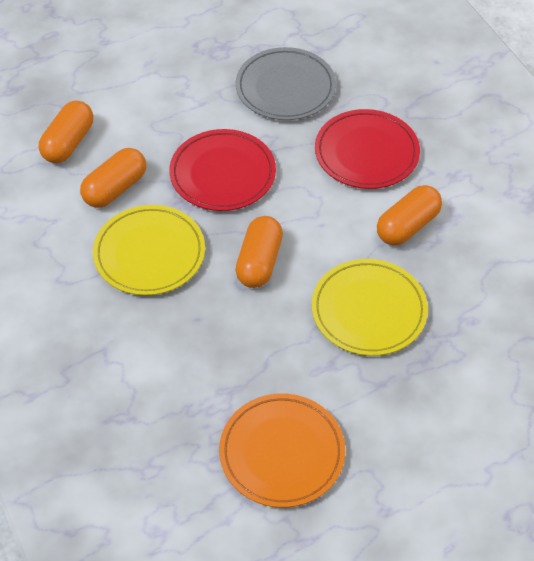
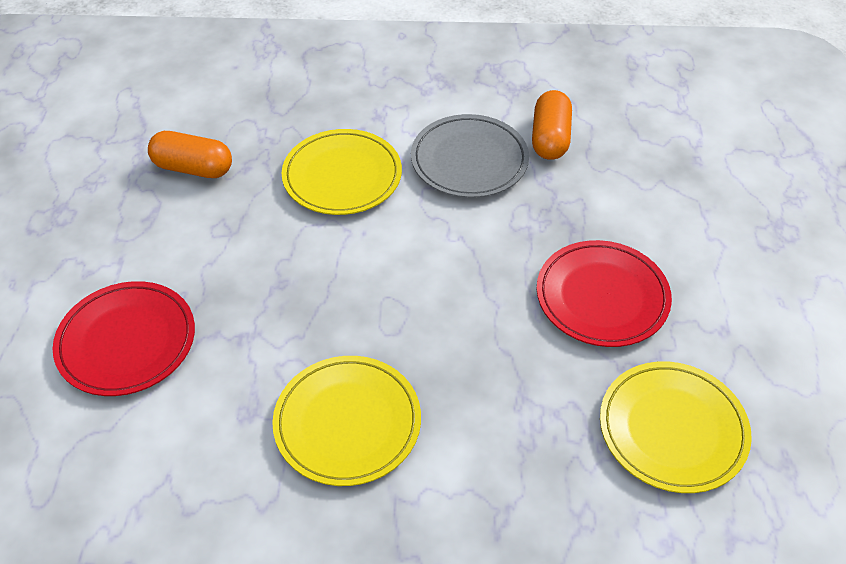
orange capsule: 4 -> 2
orange plate: 1 -> 0
yellow plate: 2 -> 3

